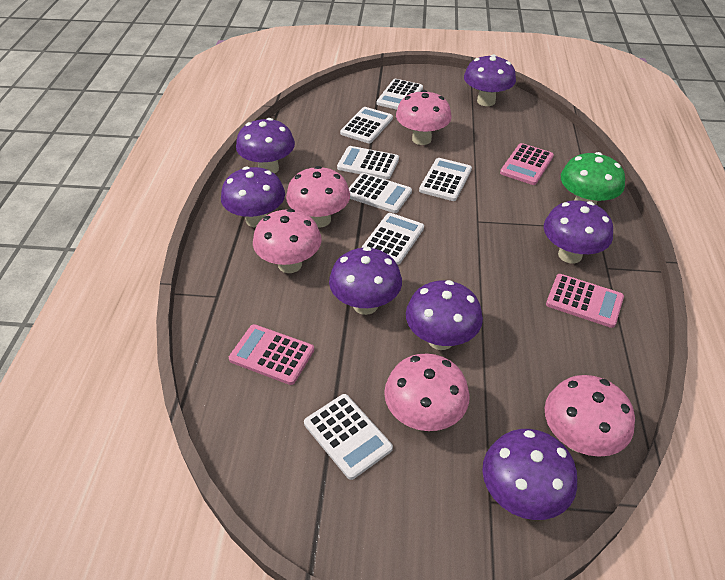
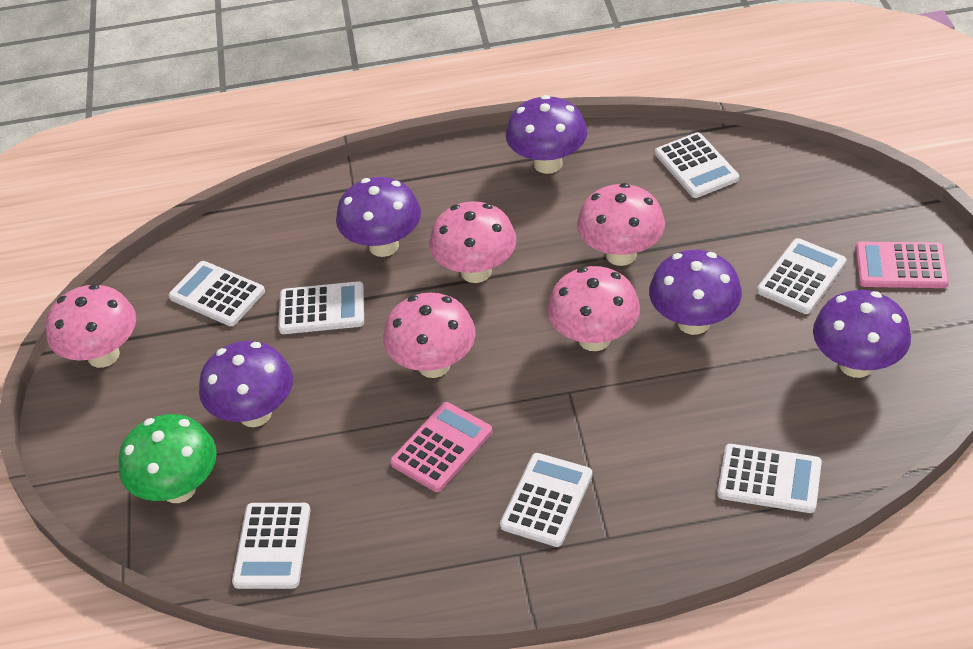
pink calculator: 3 -> 2
purple mushroom: 7 -> 5

